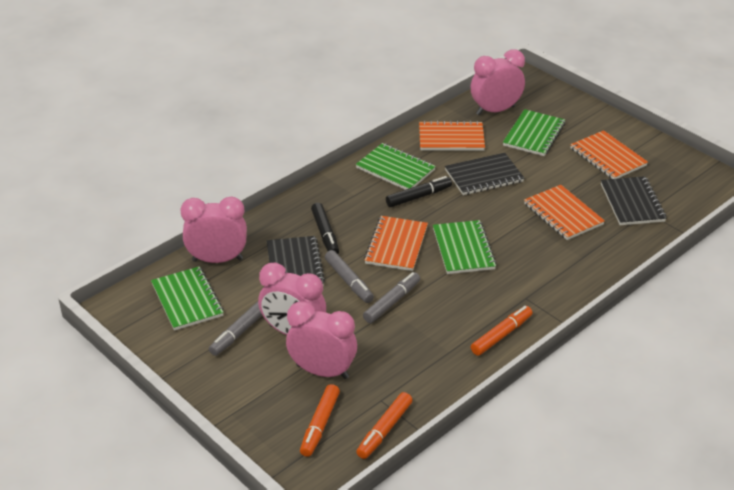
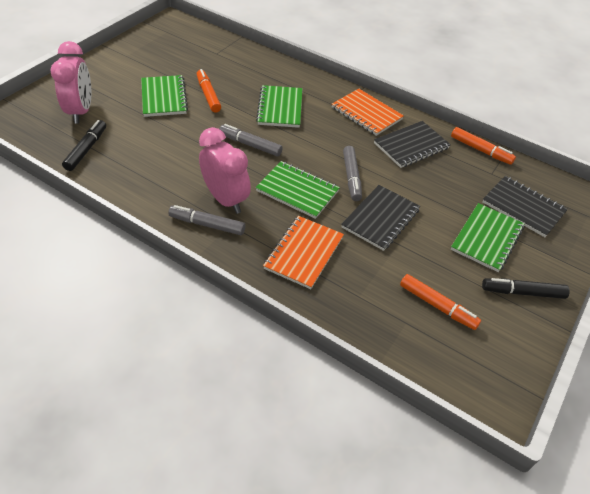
orange notebook: 4 -> 2
pink clock: 4 -> 2

